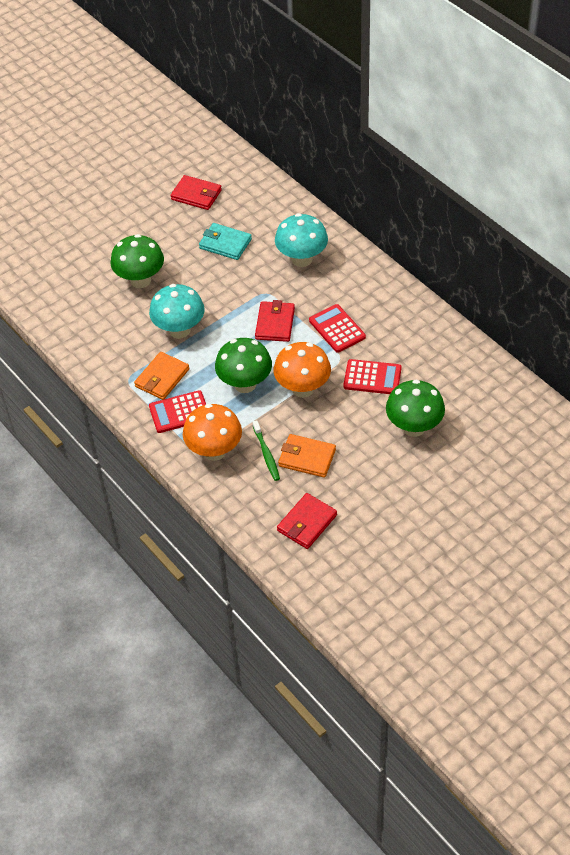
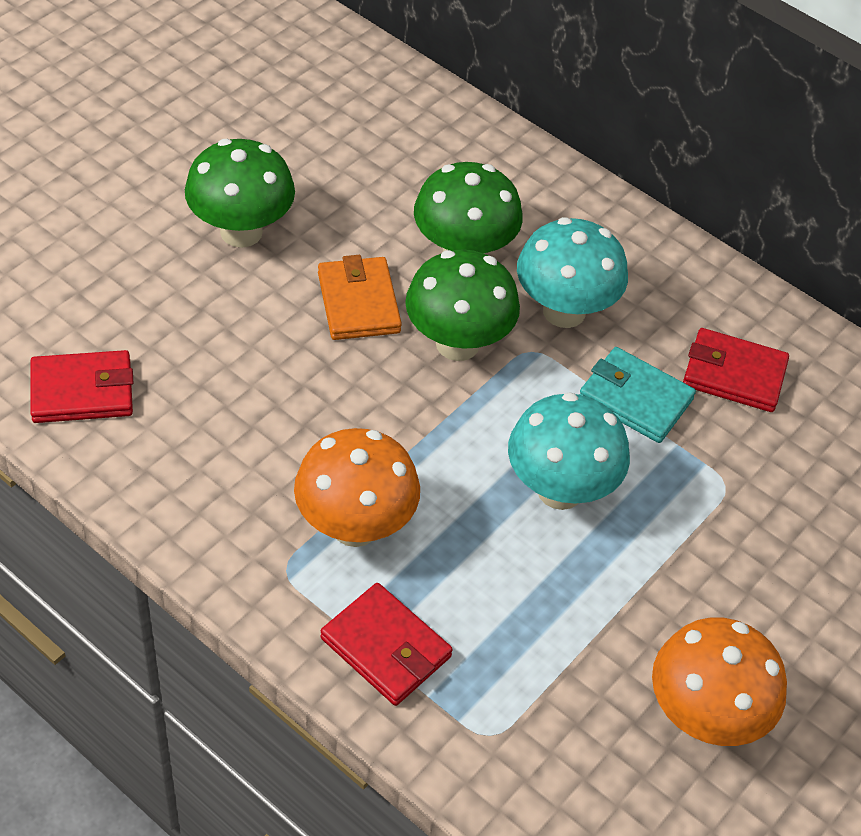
green toothbrush: 1 -> 0
orange wallet: 2 -> 1
red calculator: 3 -> 0

